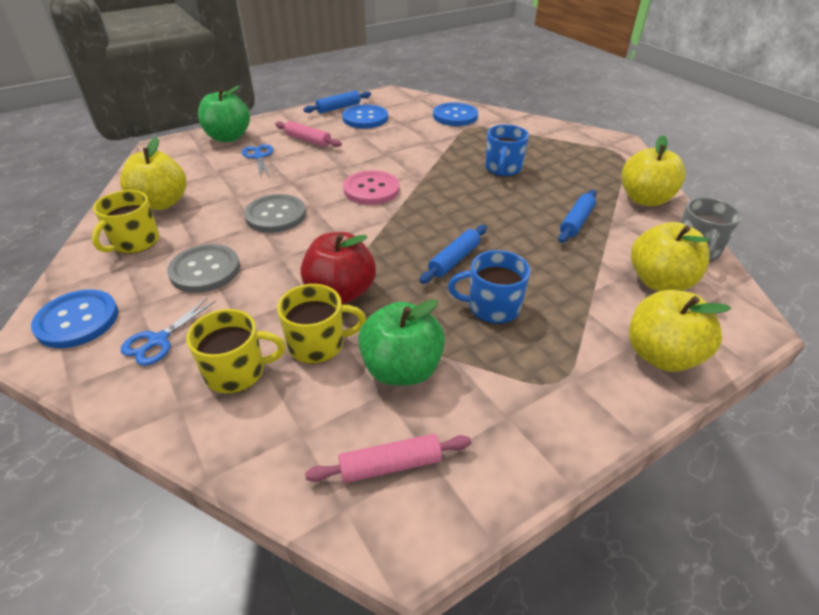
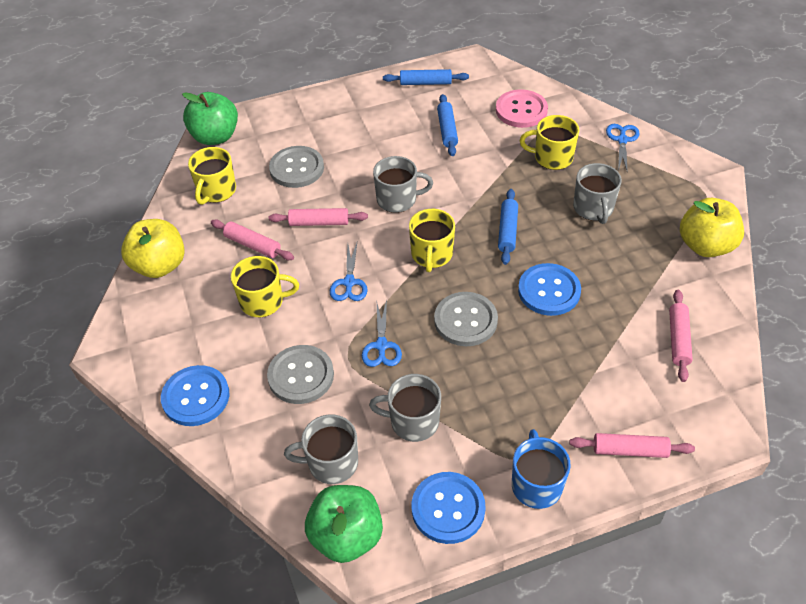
blue mug: 2 -> 1
blue scissors: 2 -> 3
grey button: 2 -> 3
grey mug: 1 -> 4
pink rolling pin: 2 -> 4
red apple: 1 -> 0
yellow apple: 4 -> 2
yellow mug: 3 -> 4

